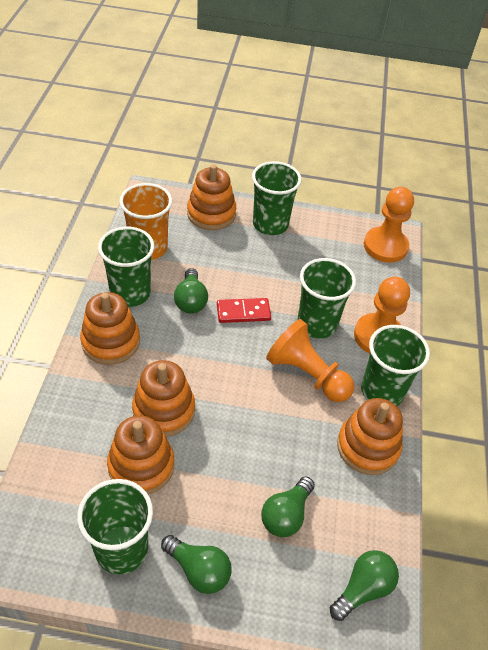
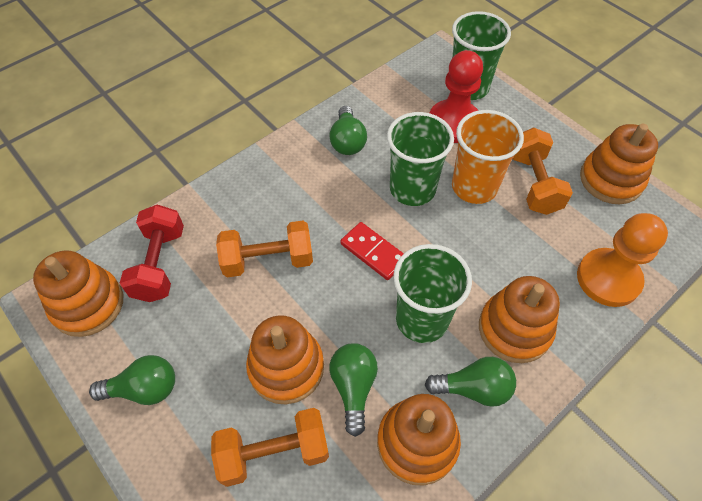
green cup: 5 -> 3
orange dumbbell: 0 -> 3
orange pawn: 3 -> 1
red dumbbell: 0 -> 1
red pawn: 0 -> 1

